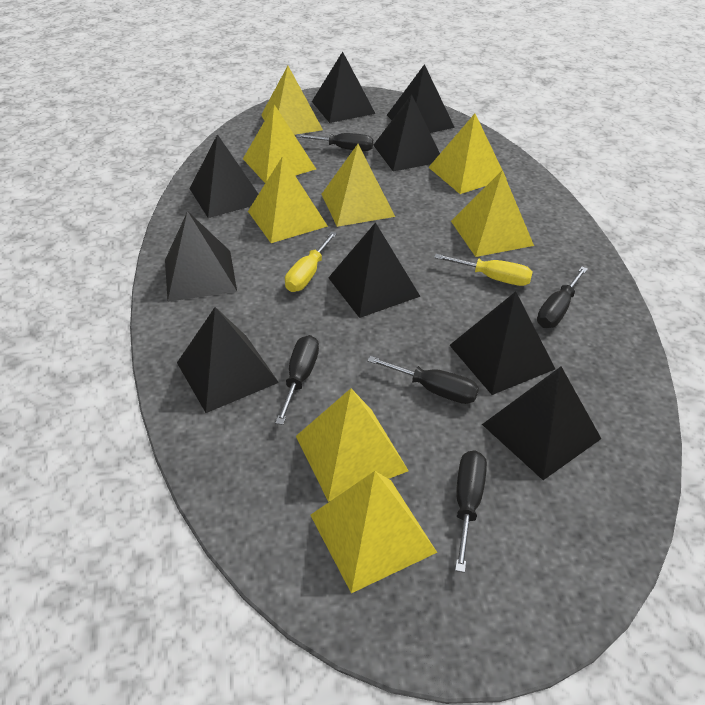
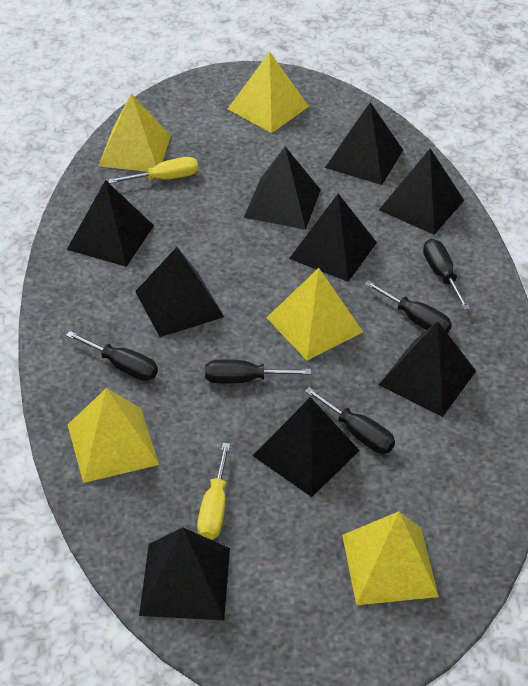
yellow pyramid: 8 -> 5

